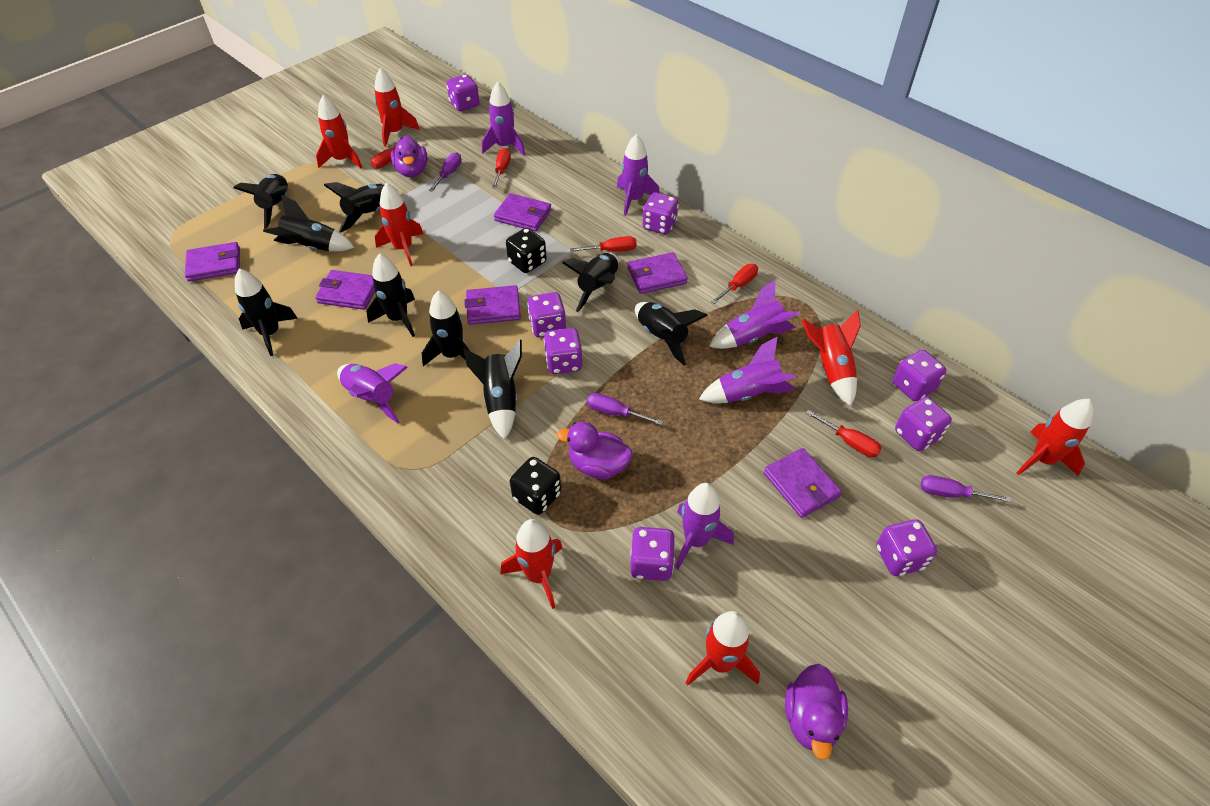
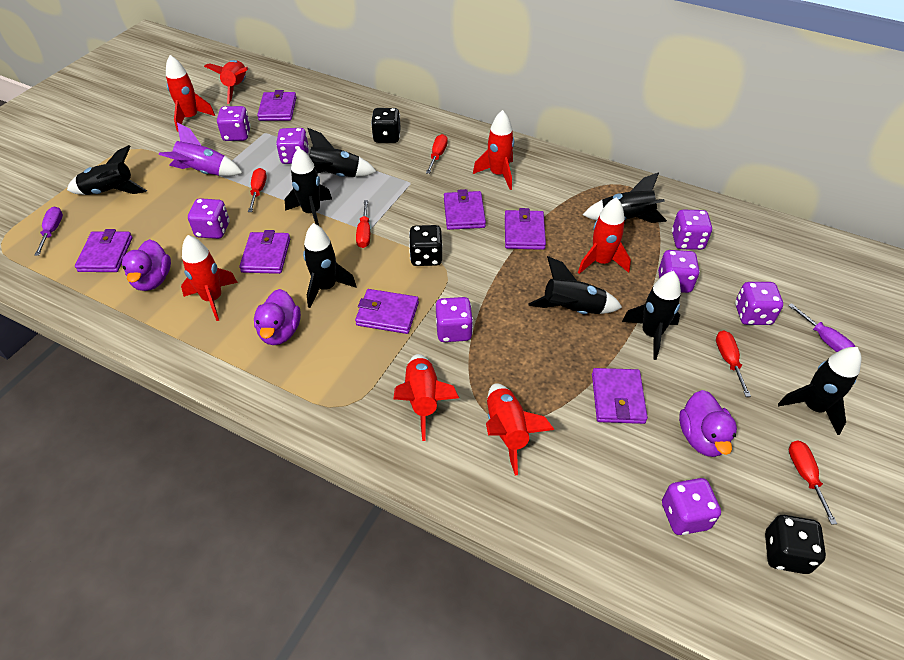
black dice: 2 -> 3
black rocket: 9 -> 8
purple rocket: 6 -> 1
purple screwdriver: 3 -> 2
purple wallet: 6 -> 7

